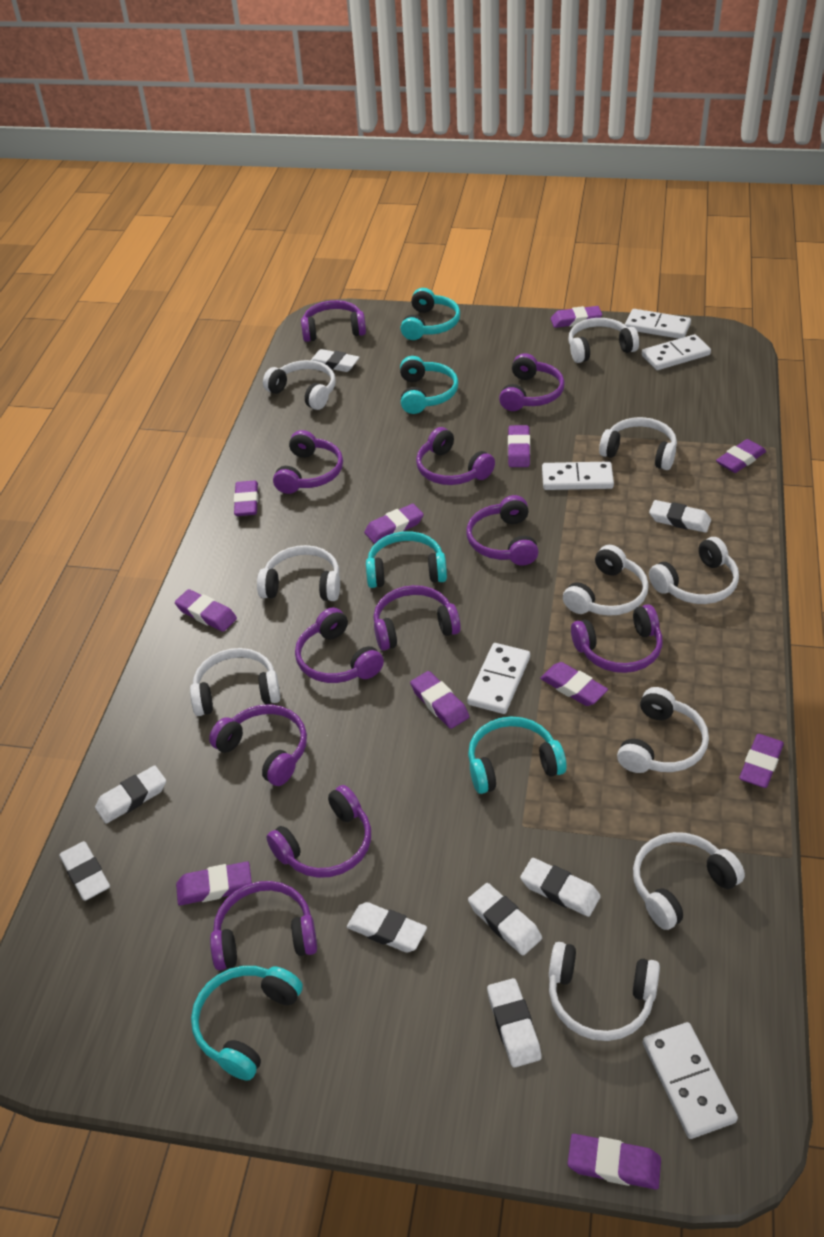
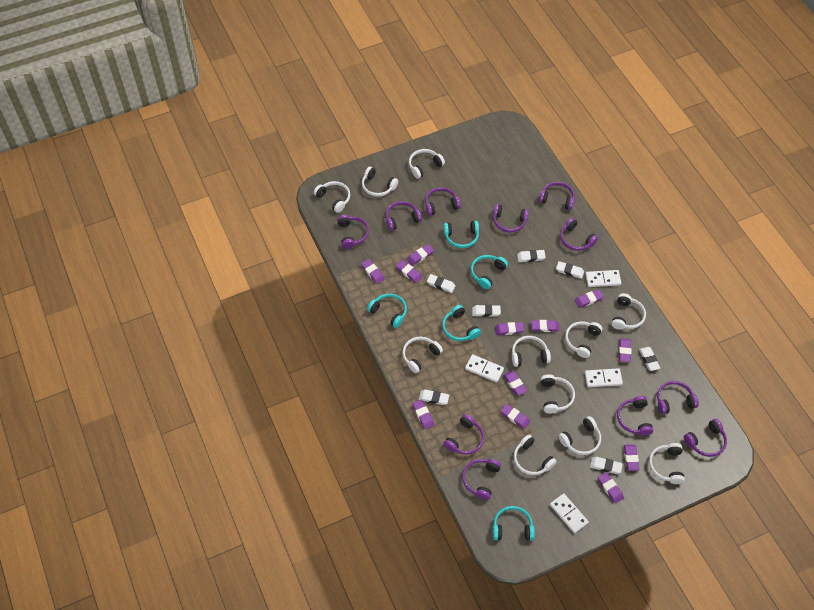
purple eraser: 11 -> 12
white domino: 5 -> 4
white eraser: 8 -> 7
white headphones: 10 -> 11

